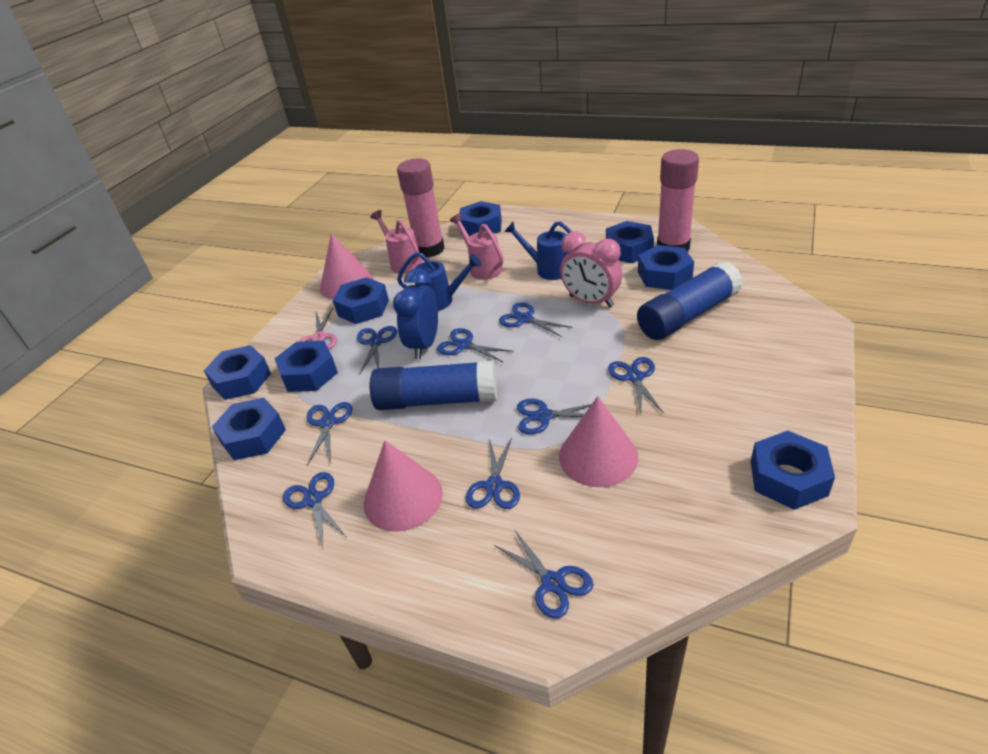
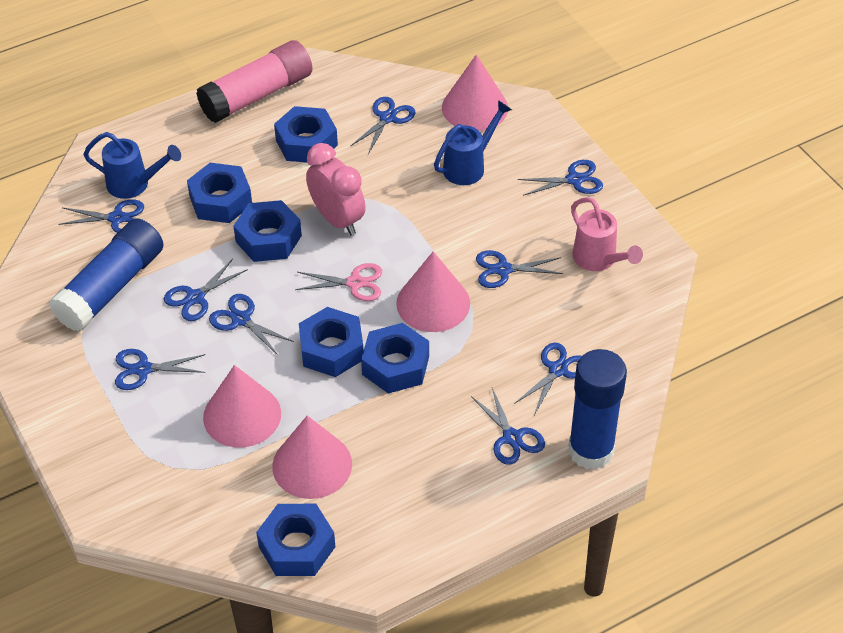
blue clock: 1 -> 0
blue nut: 8 -> 6
pink cone: 3 -> 4
pink glue stick: 2 -> 1
pink watering can: 2 -> 1

